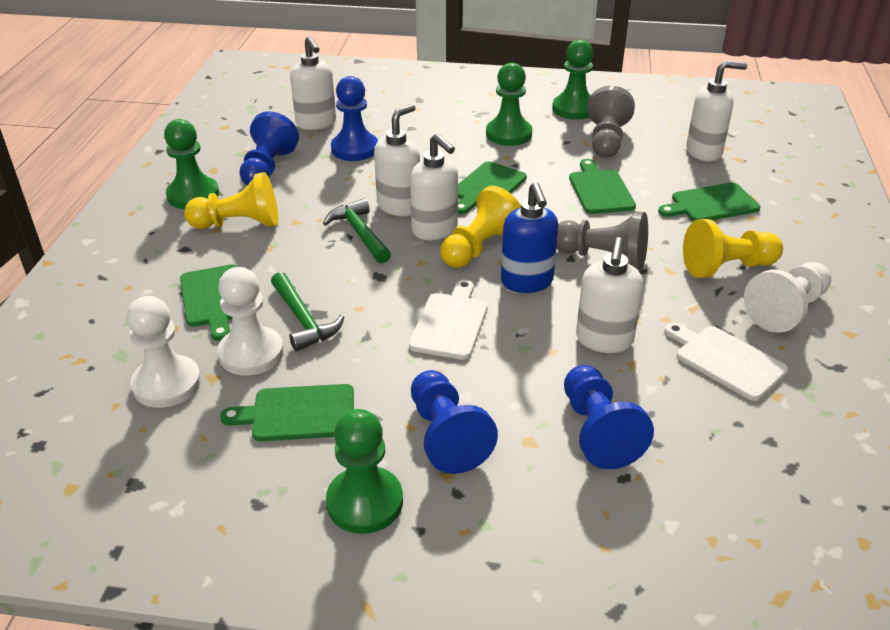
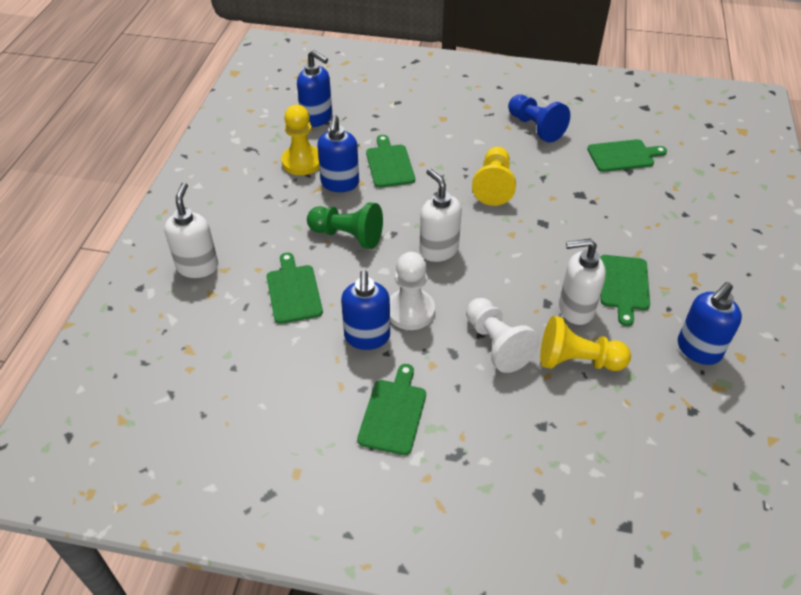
blue pawn: 4 -> 1
blue soap dispenser: 1 -> 4
green hammer: 2 -> 0
green pawn: 4 -> 1
grey pawn: 2 -> 0
white cutting board: 2 -> 0
white pawn: 3 -> 2
white soap dispenser: 5 -> 3

